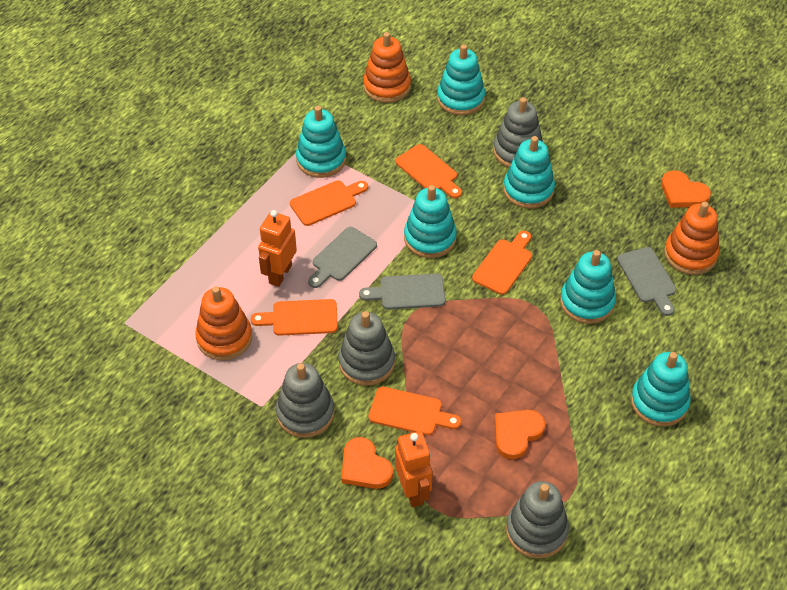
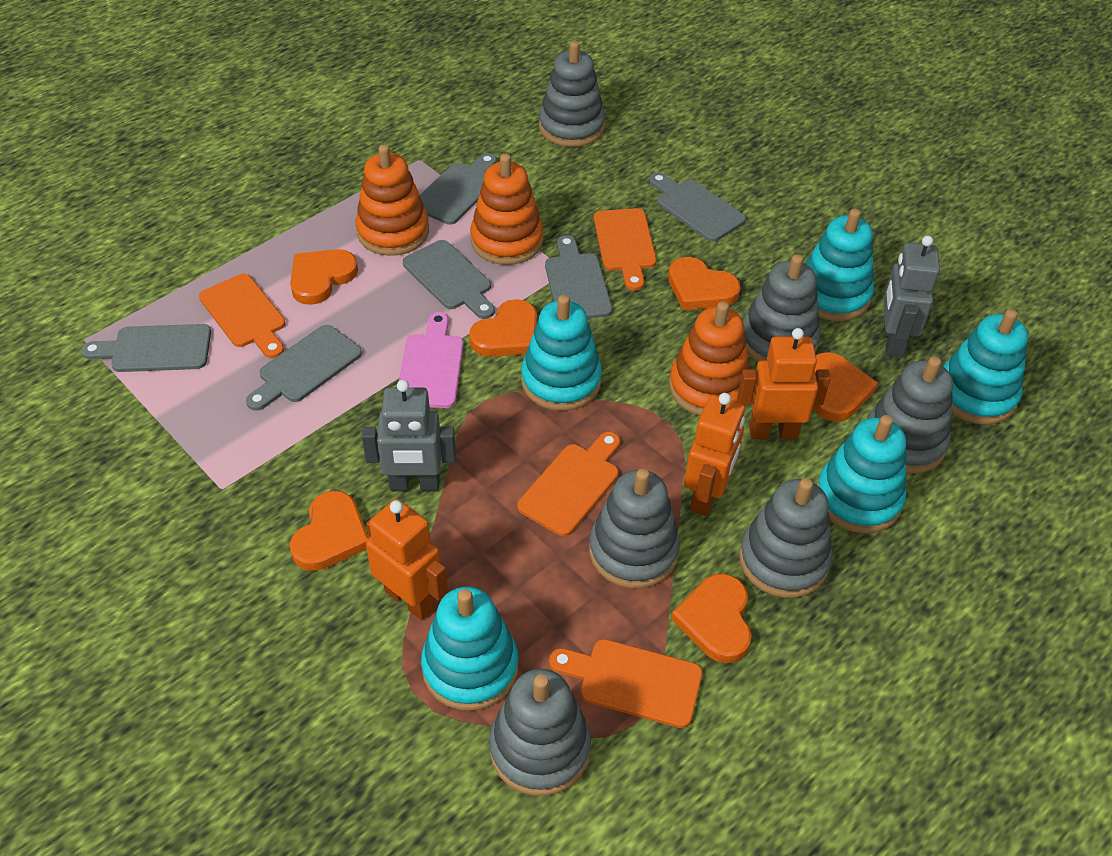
grey cutting board: 3 -> 6
grey robot: 0 -> 2
grey stacking toy: 4 -> 6
orange cutting board: 5 -> 4
orange heart: 3 -> 6
orange robot: 2 -> 3
pink cutting board: 0 -> 1
turquoise stacking toy: 6 -> 5

